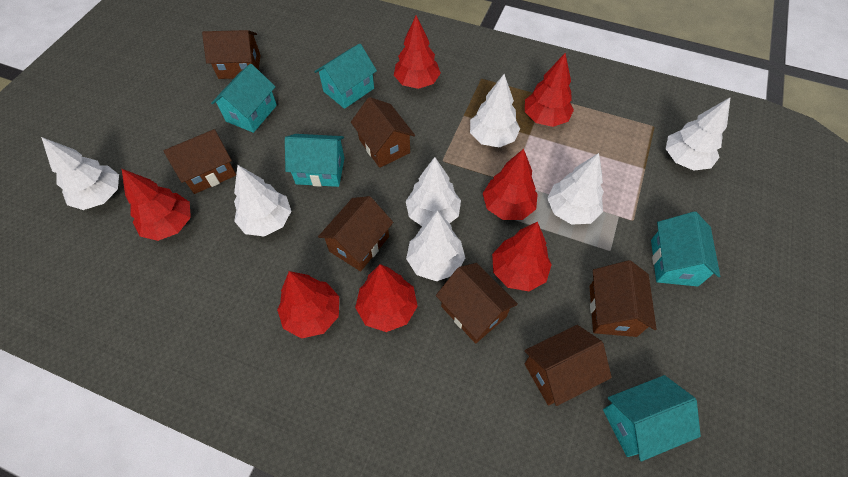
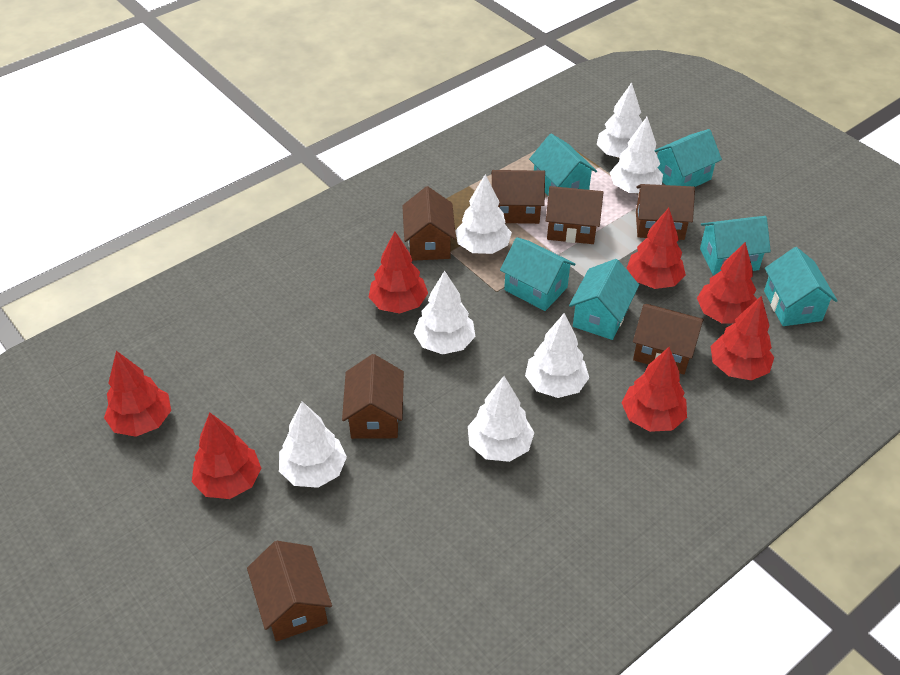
turquoise house: 5 -> 6

